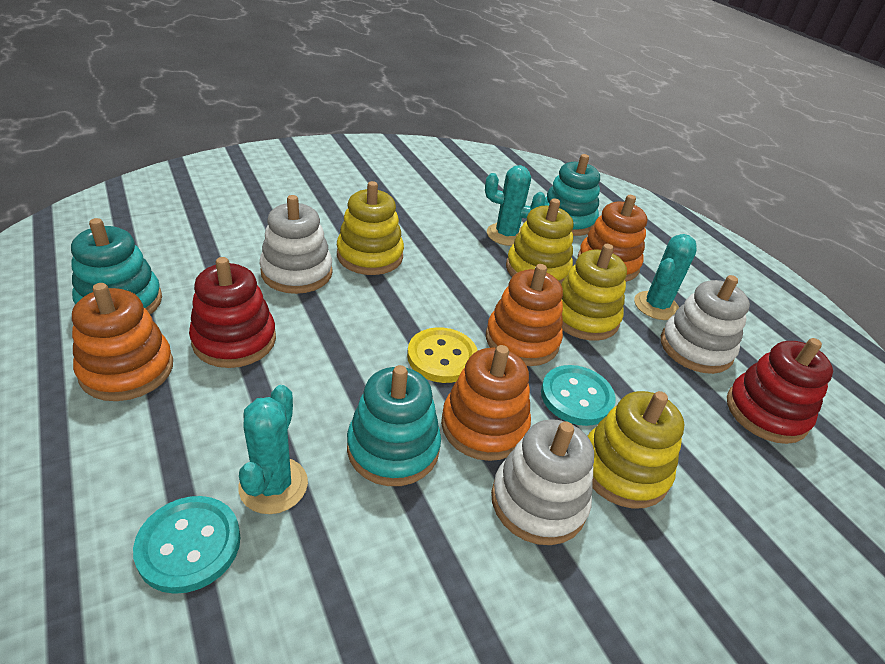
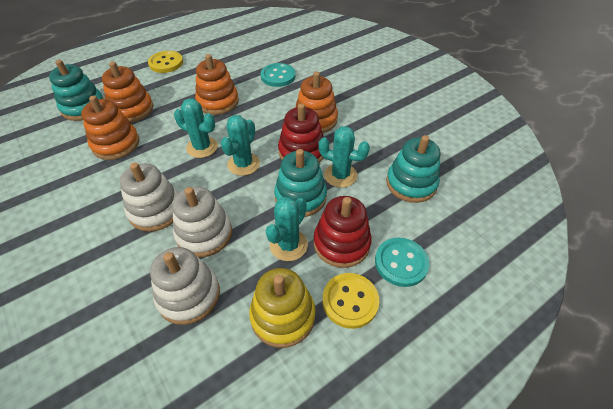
turquoise cactus: 3 -> 4
yellow button: 1 -> 2
yellow stacking toy: 4 -> 1

